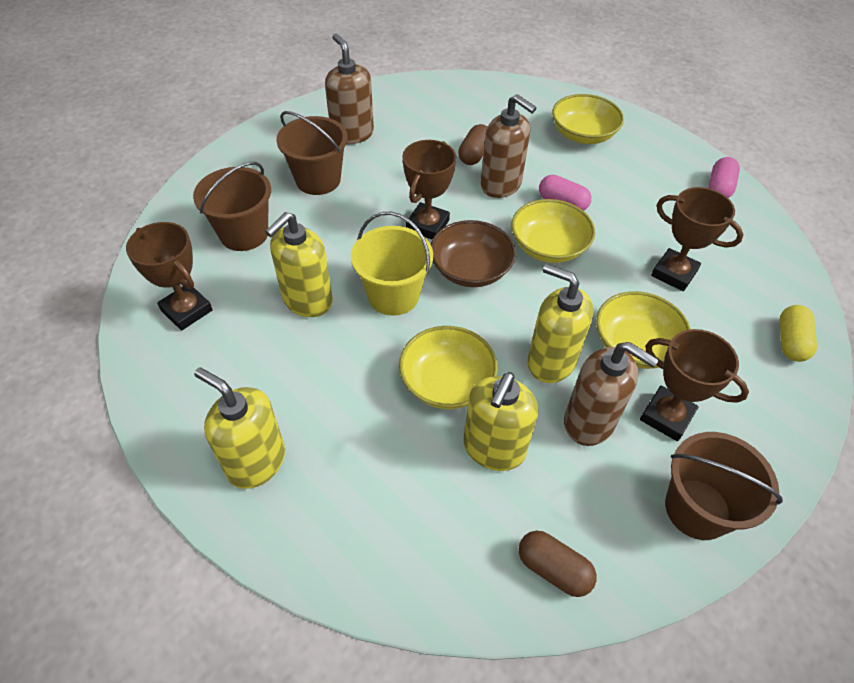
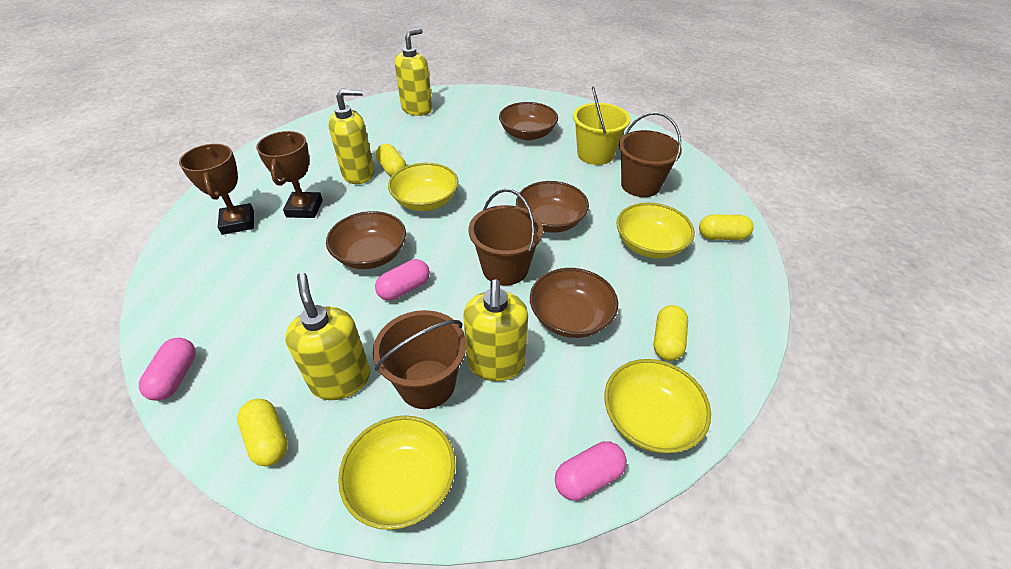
brown bowl: 1 -> 4
brown capsule: 2 -> 0
brown soap dispenser: 3 -> 0
brown trophy: 4 -> 2
pink capsule: 2 -> 3
yellow capsule: 1 -> 4

